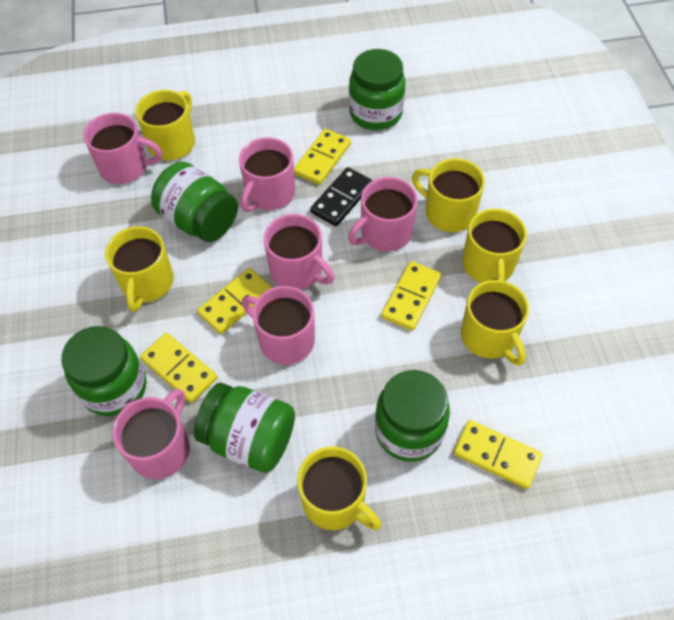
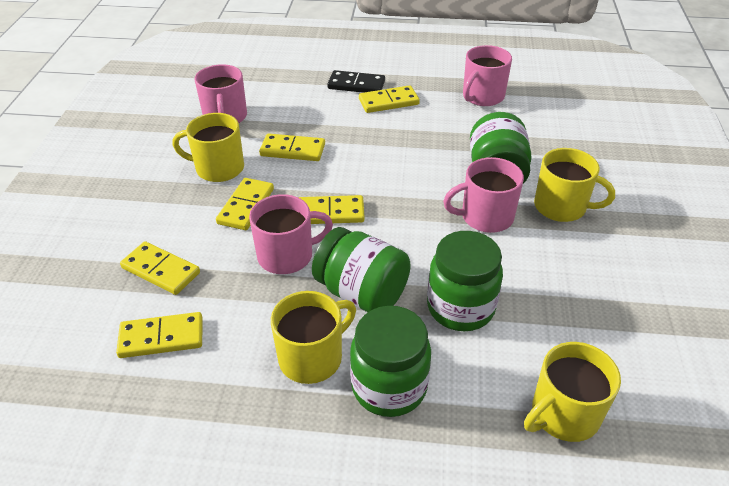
green jar: 5 -> 4
pink mug: 6 -> 4
yellow domino: 5 -> 6
yellow mug: 6 -> 4

